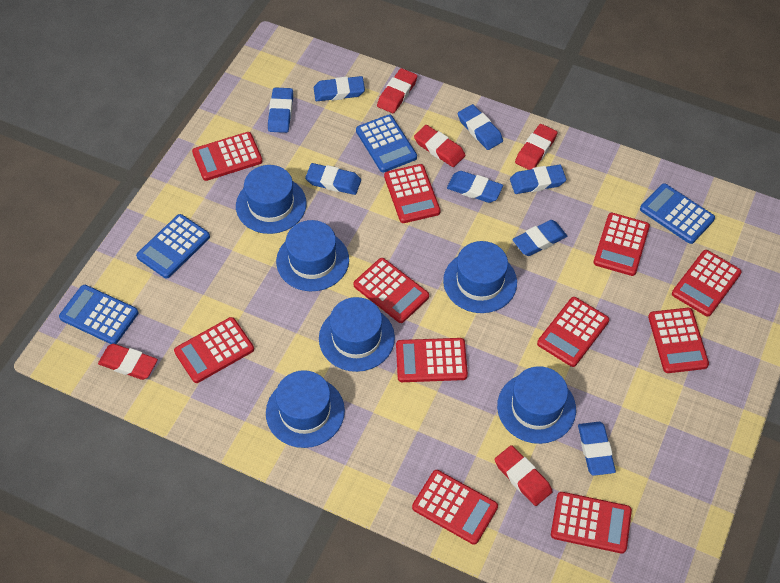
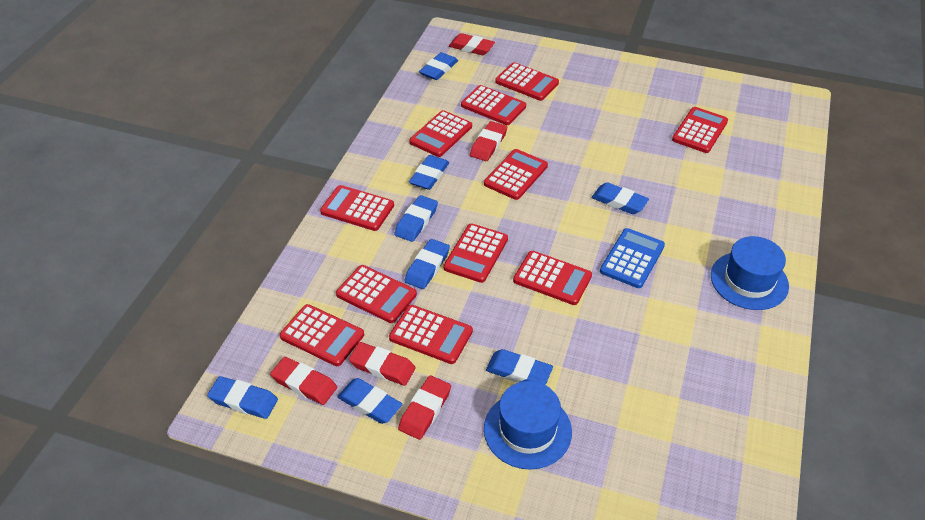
blue calculator: 4 -> 1
blue hat: 6 -> 2

